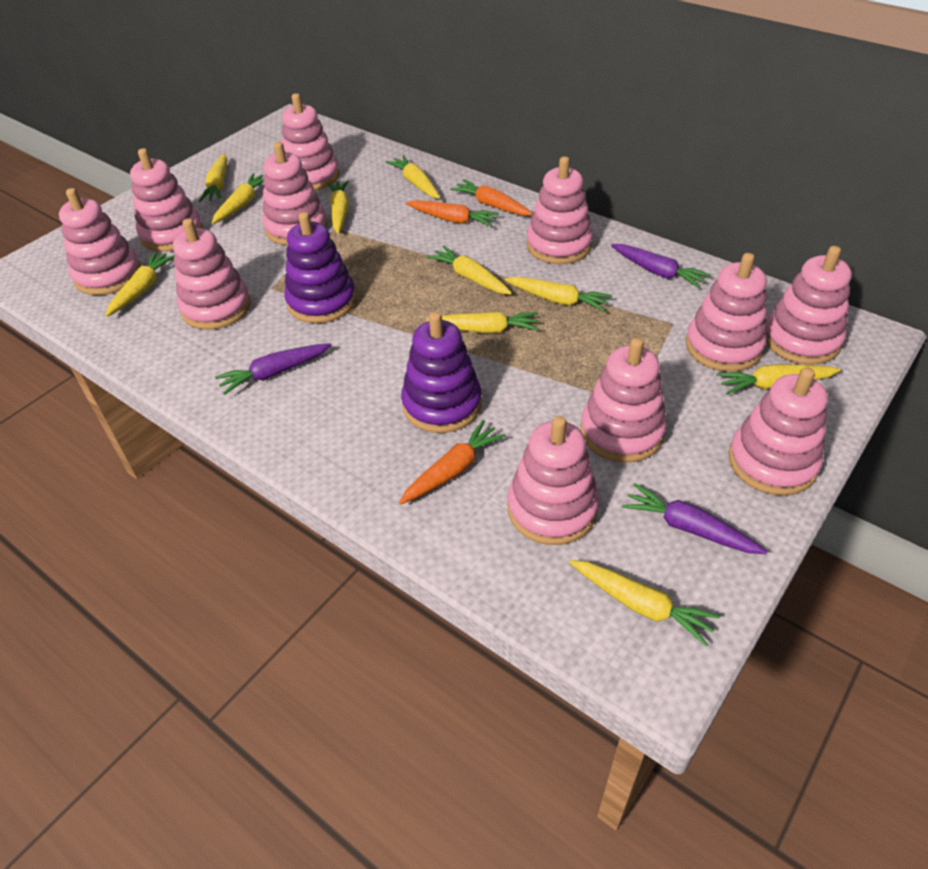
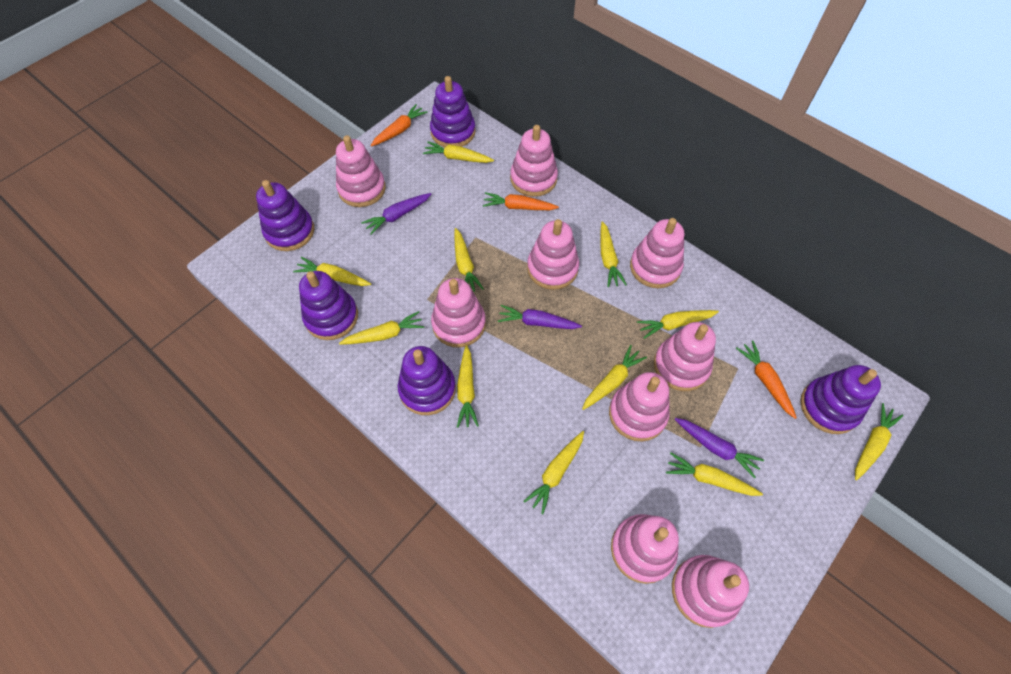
pink stacking toy: 11 -> 9
purple stacking toy: 2 -> 5
yellow carrot: 10 -> 11

